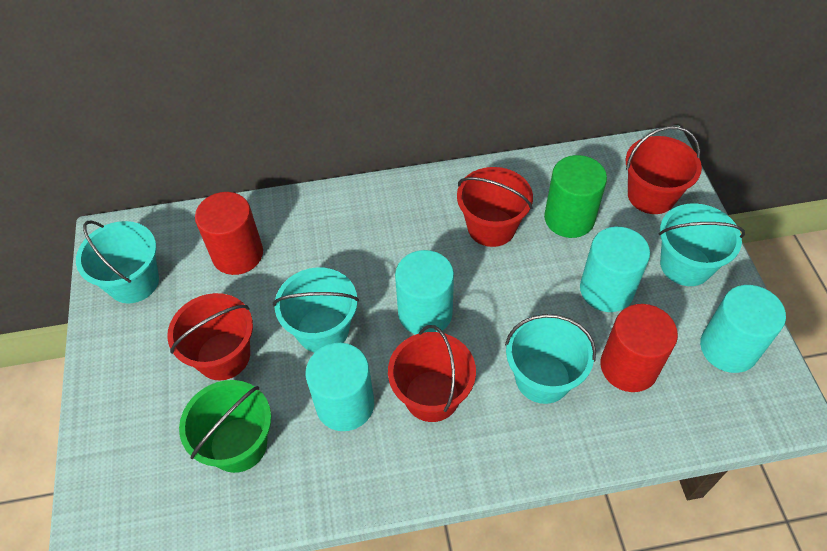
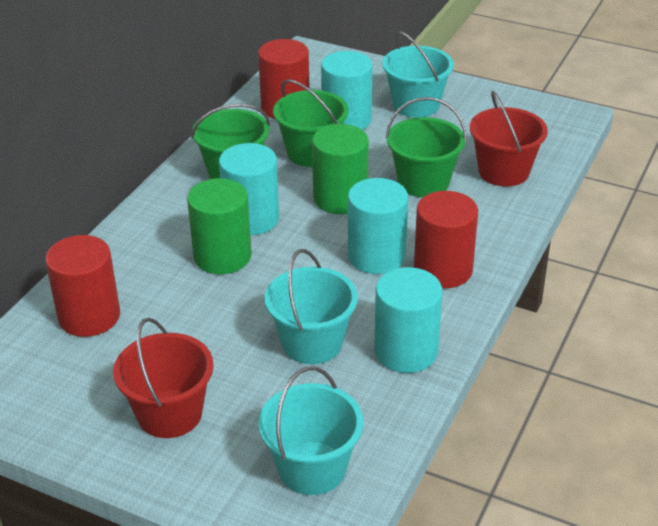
green bucket: 1 -> 3
green cylinder: 1 -> 2
red bucket: 4 -> 2
red cylinder: 2 -> 3
turquoise bucket: 4 -> 3

